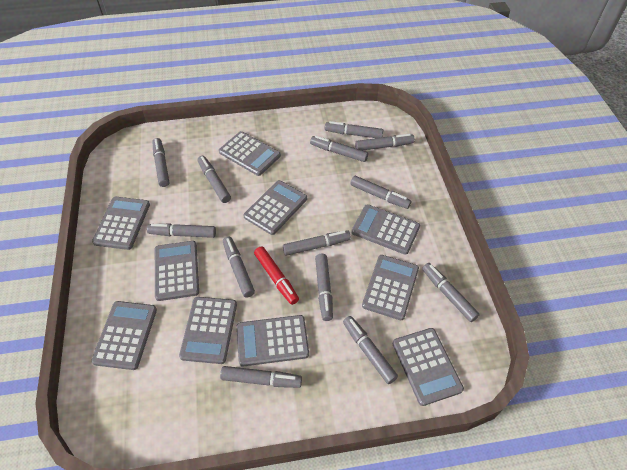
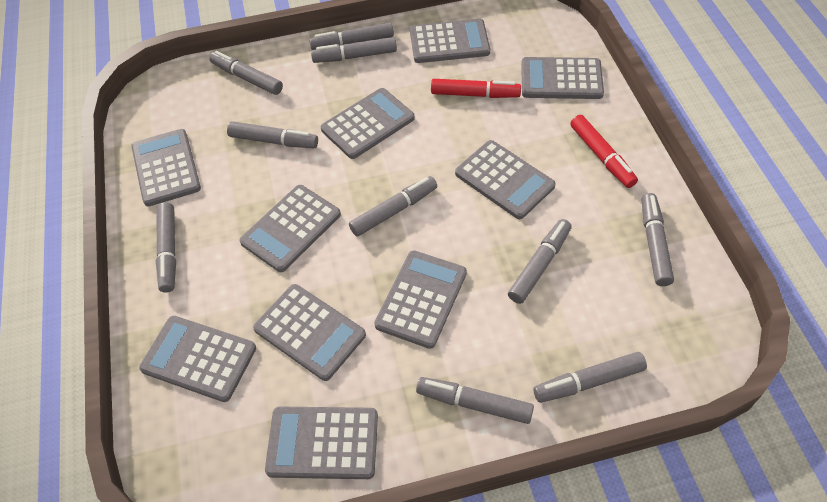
grey marker: 13 -> 10
red marker: 1 -> 2

